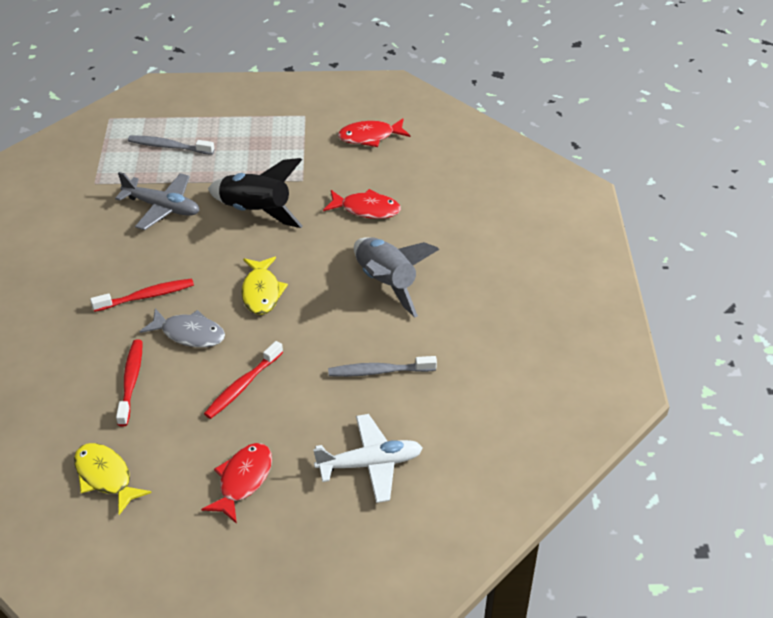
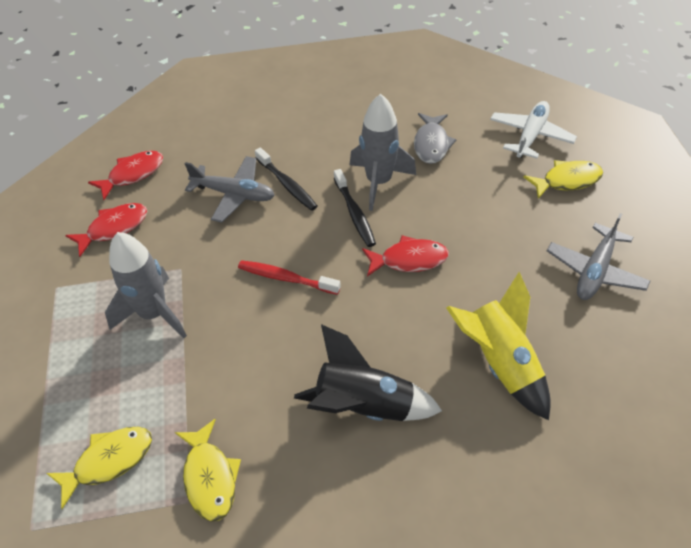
black toothbrush: 0 -> 2
grey plane: 1 -> 2
grey rocket: 1 -> 2
grey toothbrush: 2 -> 0
red toothbrush: 3 -> 1
yellow fish: 2 -> 3
yellow rocket: 0 -> 1

